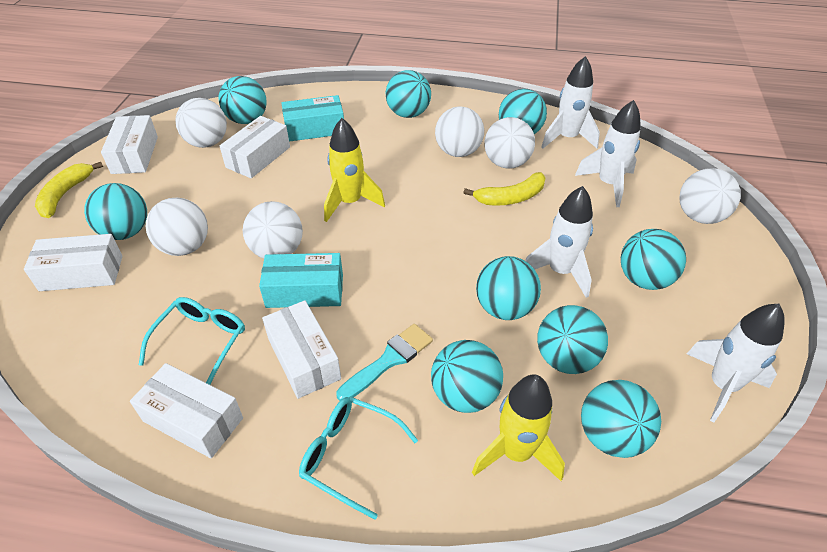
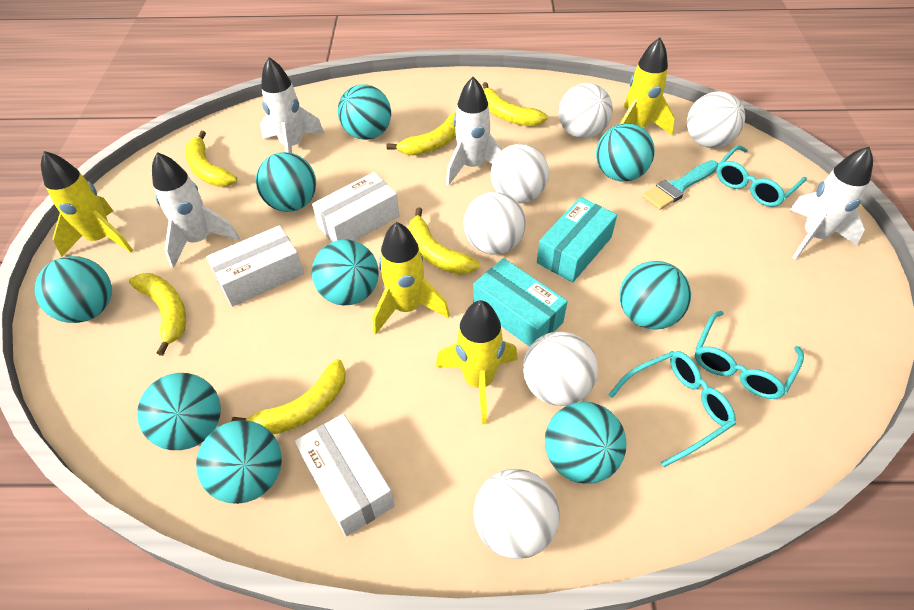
turquoise glasses: 2 -> 3
white box: 5 -> 3
yellow banana: 2 -> 6
yellow rocket: 2 -> 4

